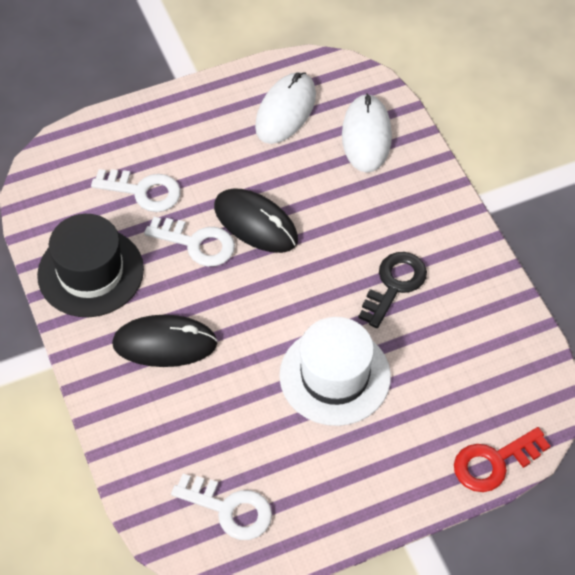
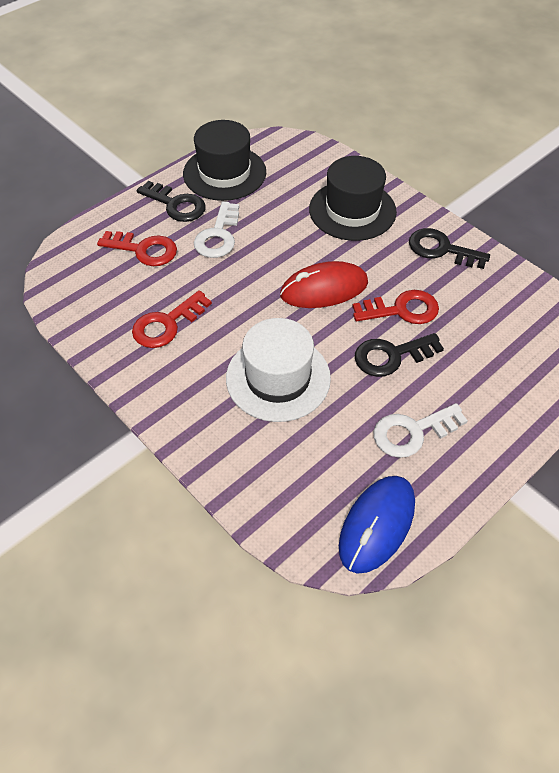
black hat: 1 -> 2
black key: 1 -> 3
black mouse: 2 -> 0
blue mouse: 0 -> 1
red key: 1 -> 3
red mouse: 0 -> 1
white key: 3 -> 2
white mouse: 2 -> 0

